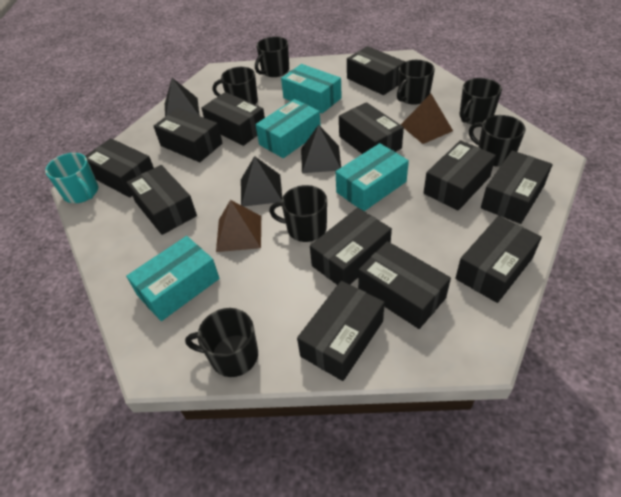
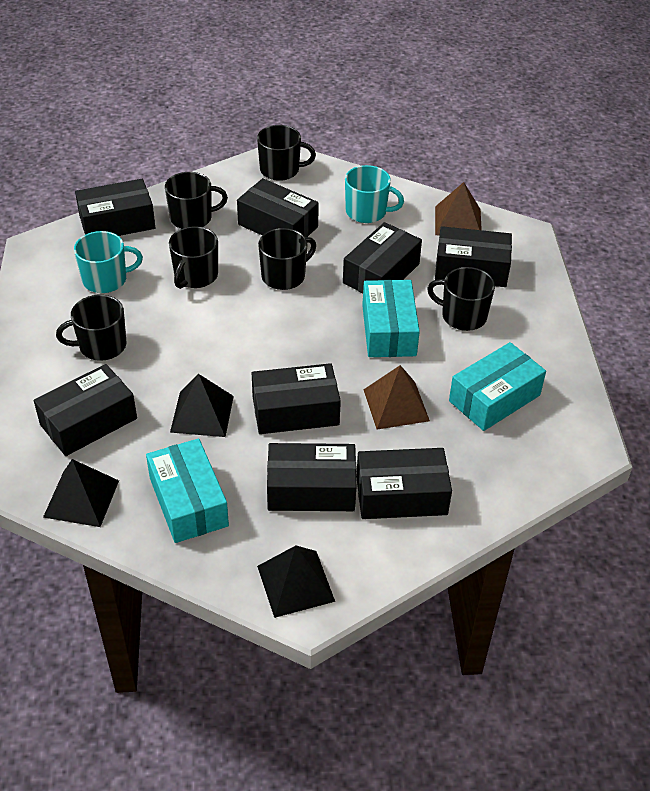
black box: 12 -> 8
black mug: 7 -> 6
turquoise box: 4 -> 3
turquoise mug: 1 -> 2

